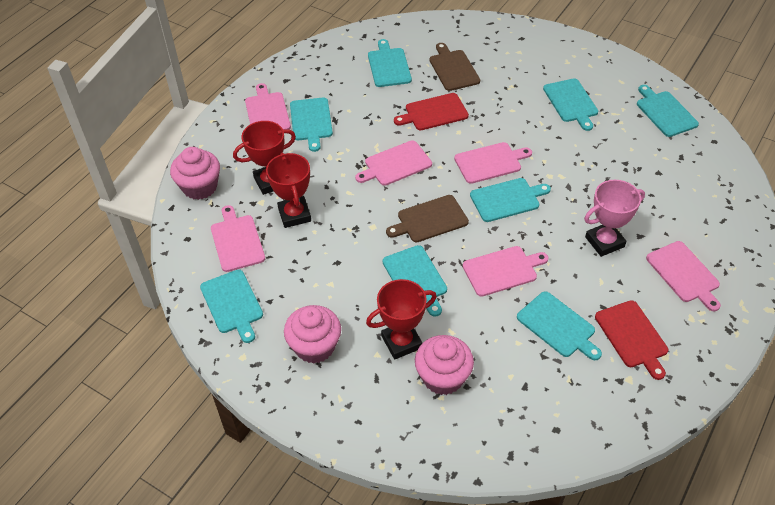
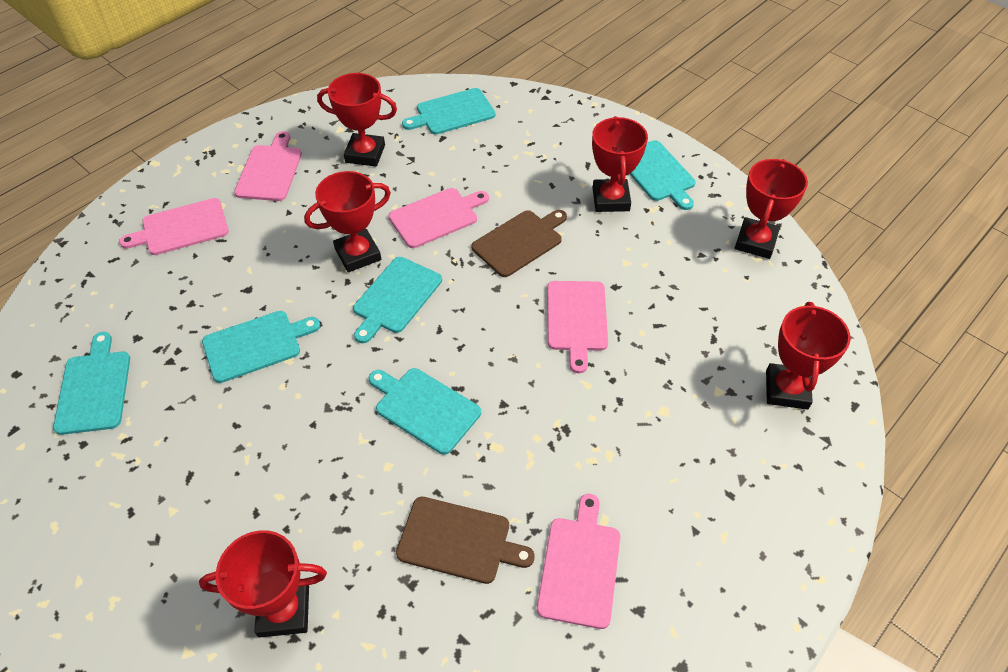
pink cupcake: 3 -> 0
pink cutting board: 6 -> 5
pink trophy: 1 -> 0
red cutting board: 2 -> 0
red trophy: 3 -> 6
turquoise cutting board: 8 -> 6

